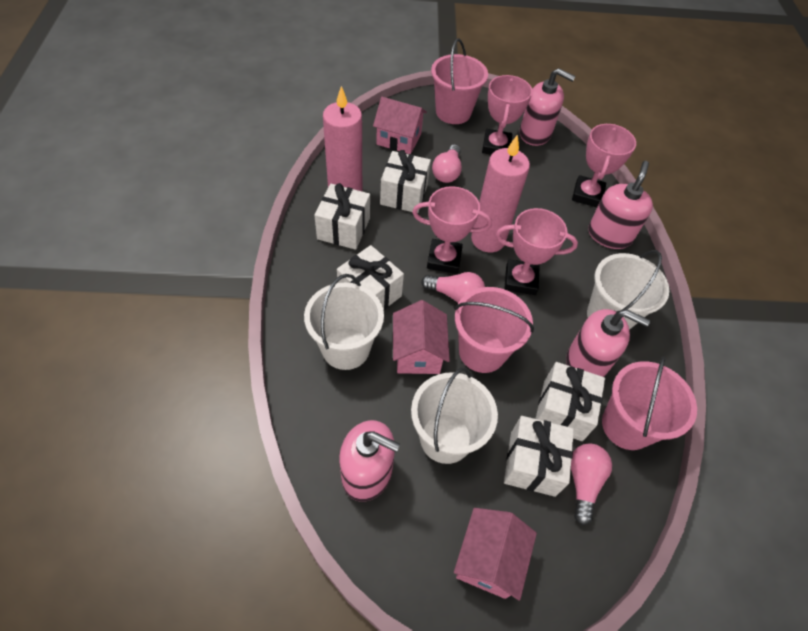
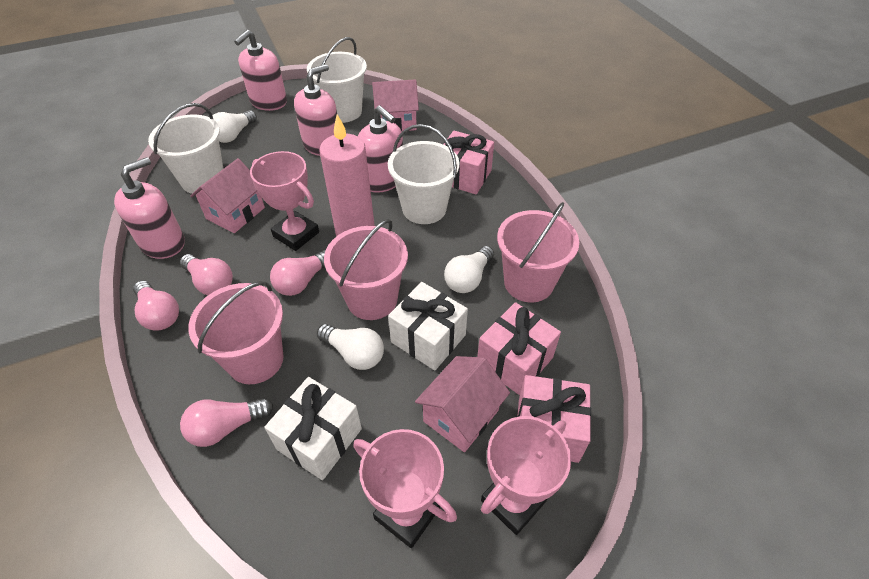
pink candle: 2 -> 1
pink gift: 0 -> 3
pink light bulb: 3 -> 4
pink trophy: 4 -> 3
white gift: 5 -> 2
white light bulb: 0 -> 3

